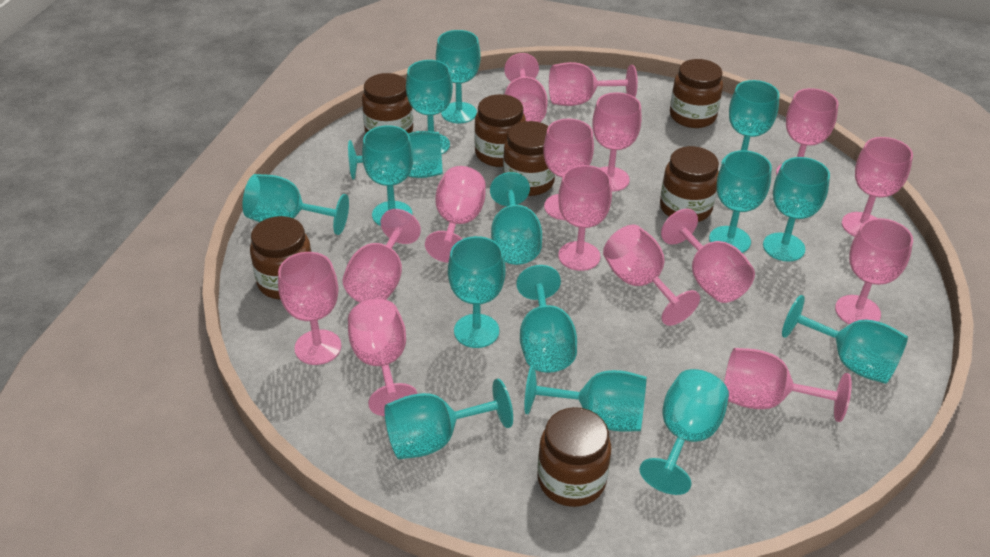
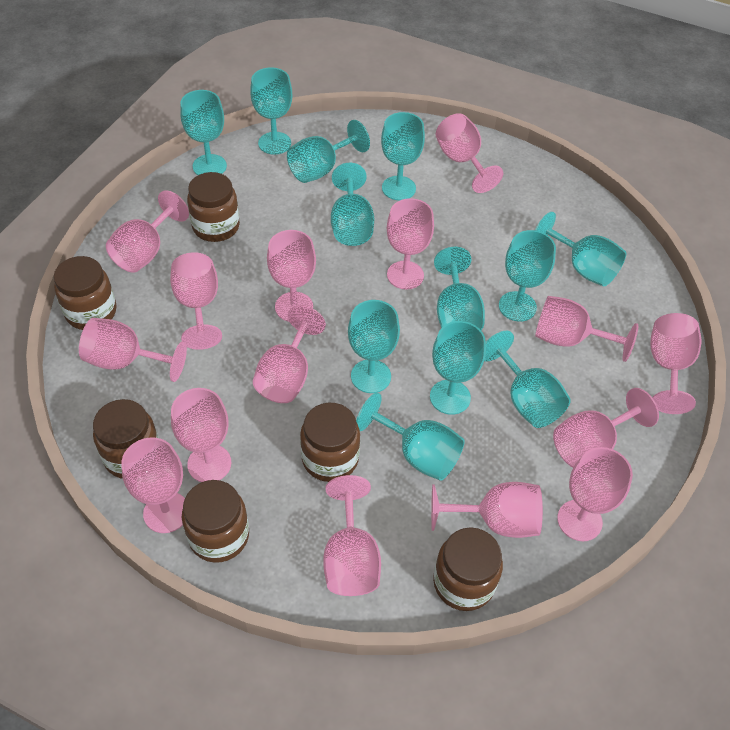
brown jar: 7 -> 6
turquoise goblet: 15 -> 12

